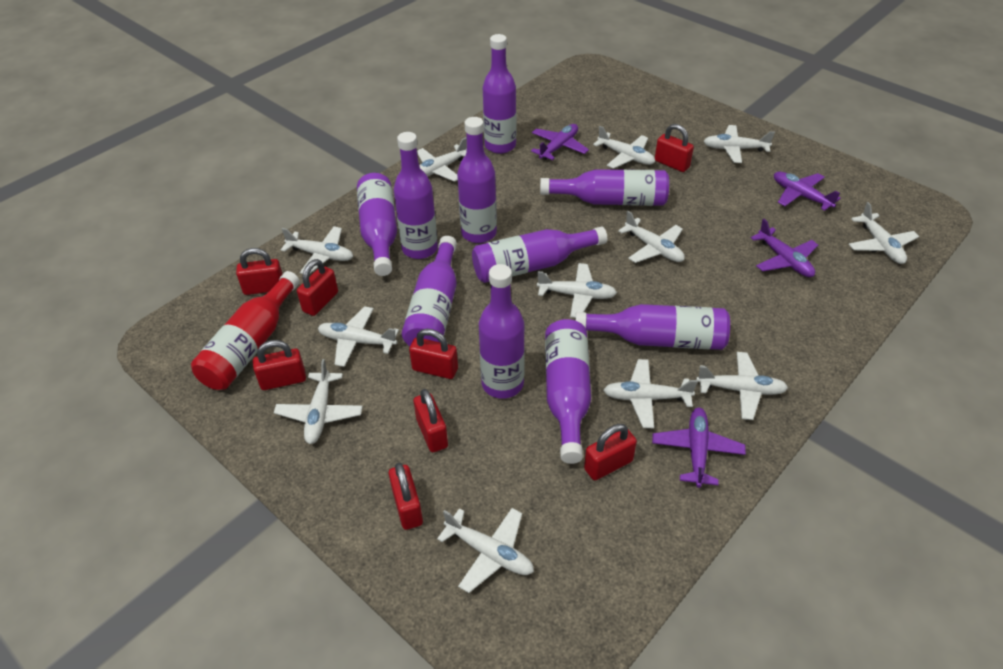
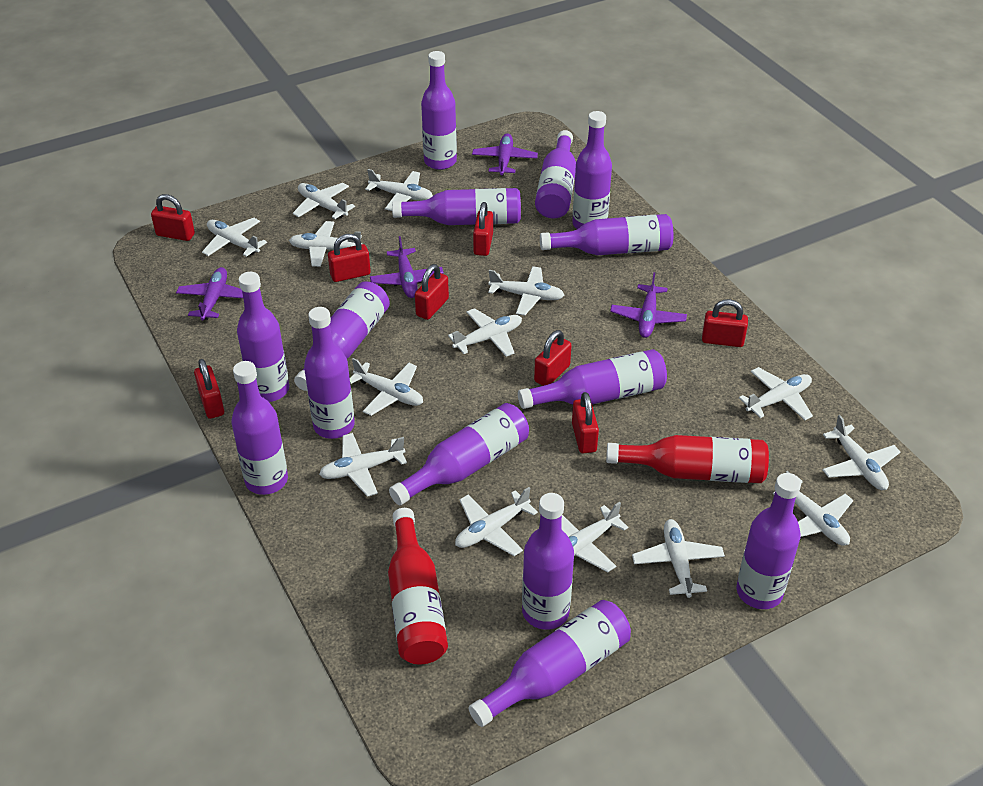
purple bottle: 10 -> 14
red bottle: 1 -> 2
white plane: 12 -> 14

